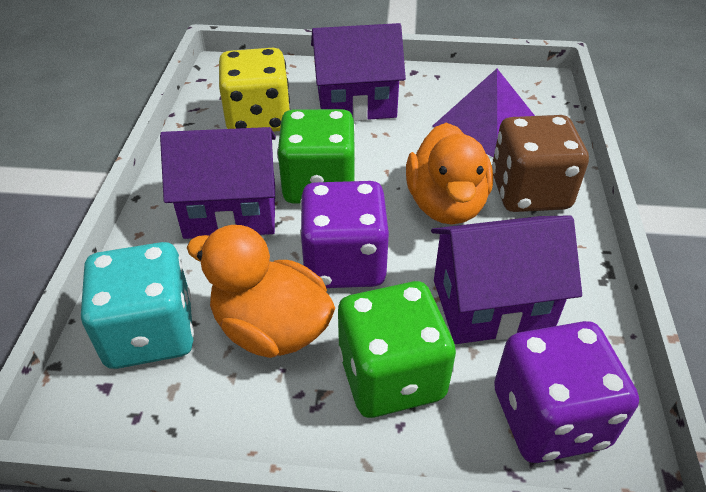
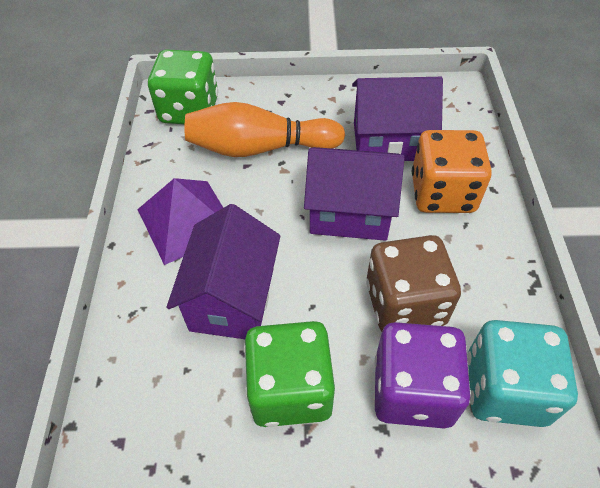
orange bowling pin: 0 -> 1
orange dice: 0 -> 1
orange duck: 2 -> 0
purple dice: 2 -> 1
yellow dice: 1 -> 0

